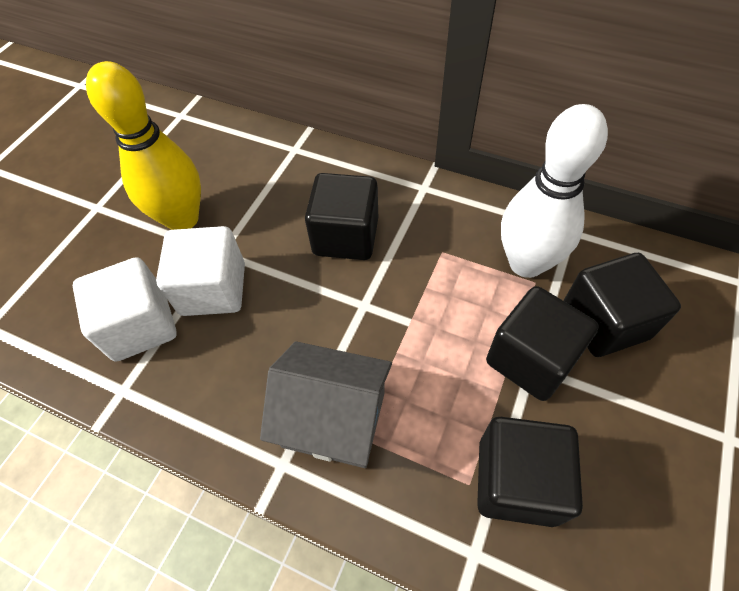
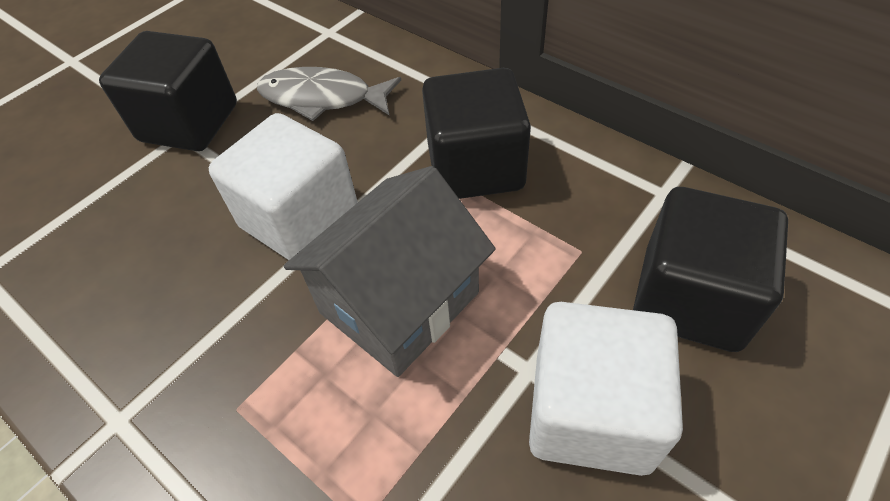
black cube: 4 -> 3
grey fish: 0 -> 1
white bowling pin: 1 -> 0
yellow bowling pin: 1 -> 0

